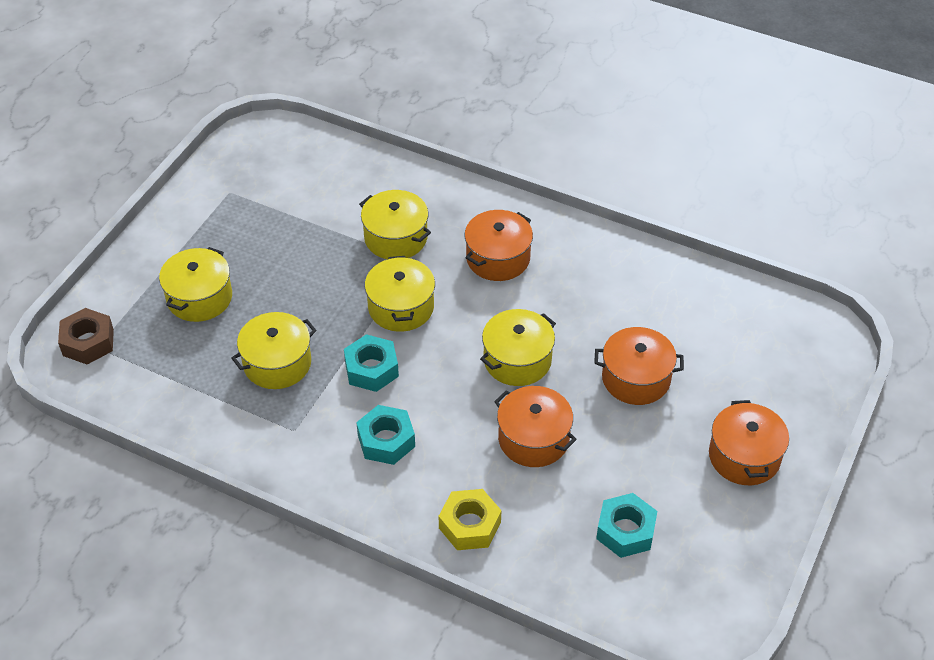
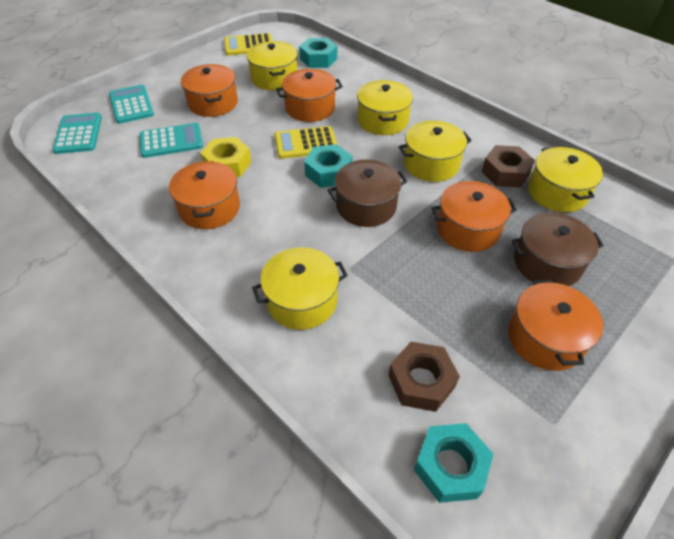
brown nut: 1 -> 2
brown pot: 0 -> 2
orange pot: 4 -> 5
turquoise calculator: 0 -> 3
yellow calculator: 0 -> 2

